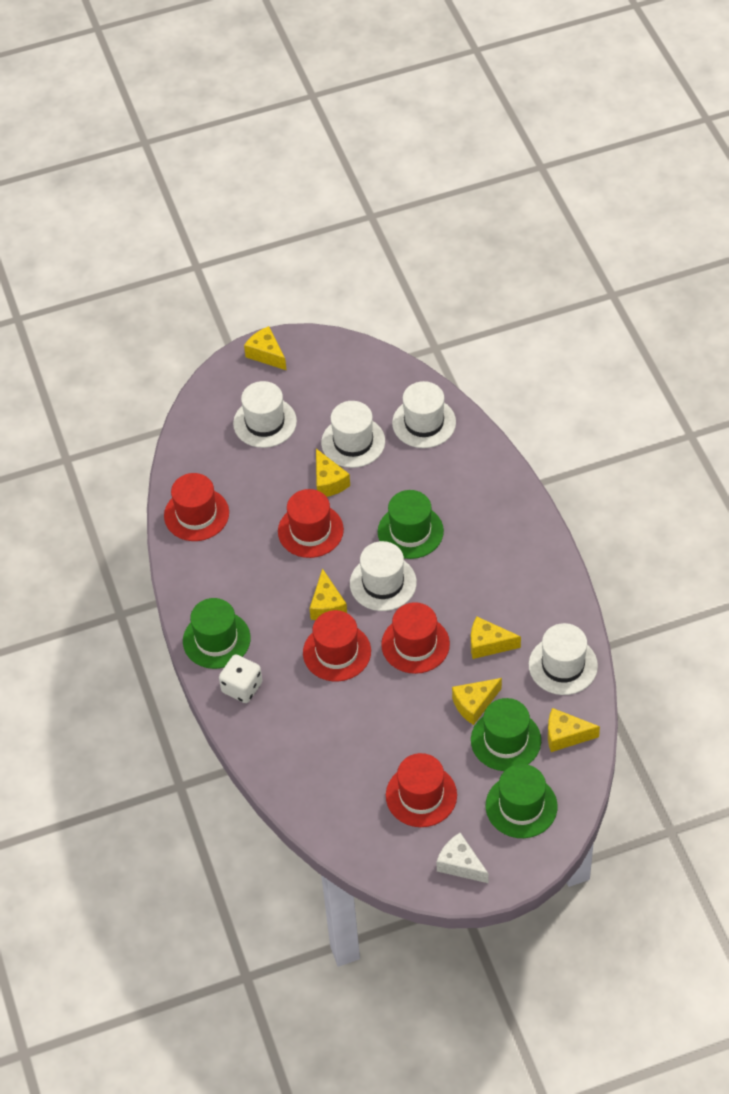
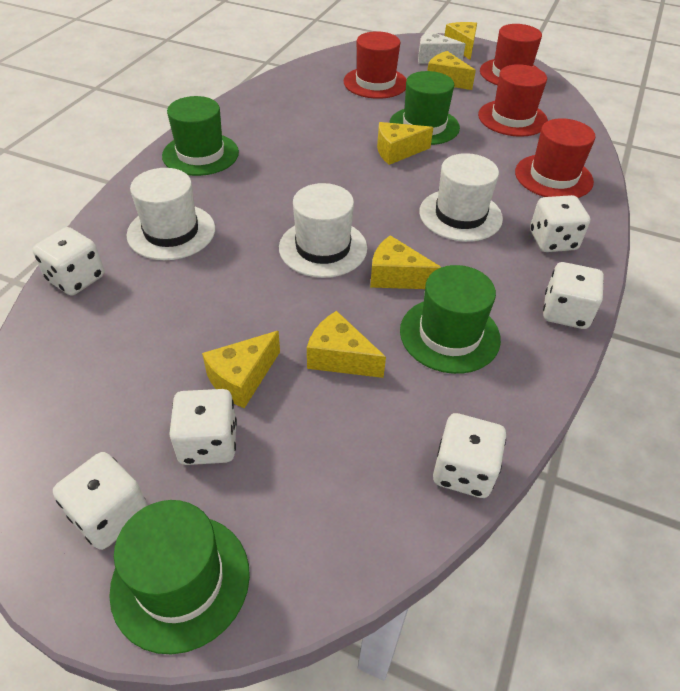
red hat: 5 -> 4
white dice: 1 -> 6
white hat: 5 -> 3

